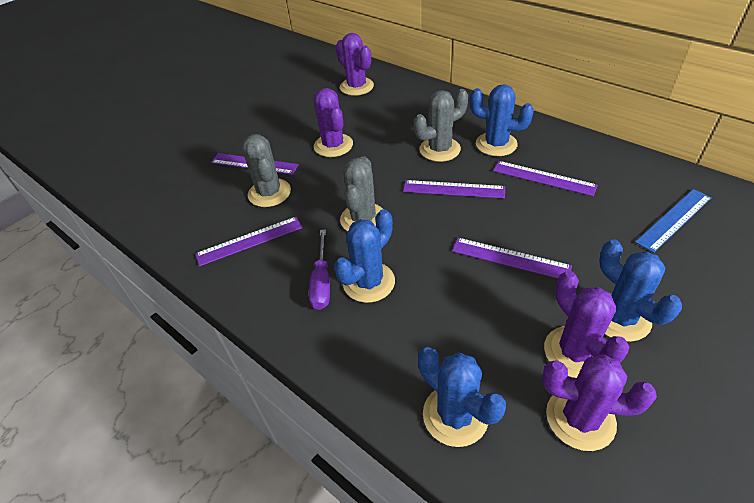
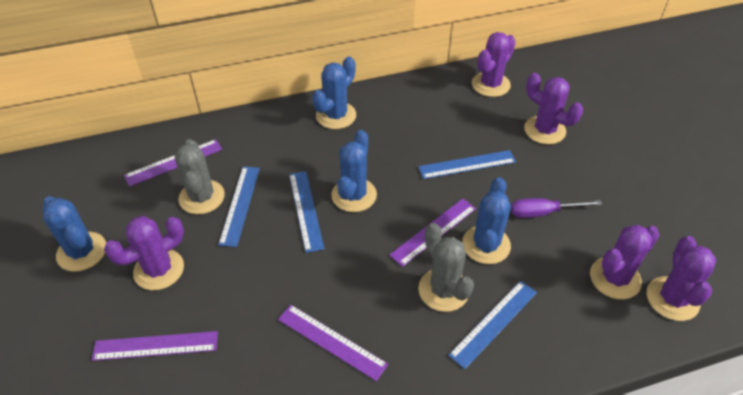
blue ruler: 1 -> 4
grey cactus: 3 -> 2
purple cactus: 4 -> 5
purple ruler: 5 -> 4

